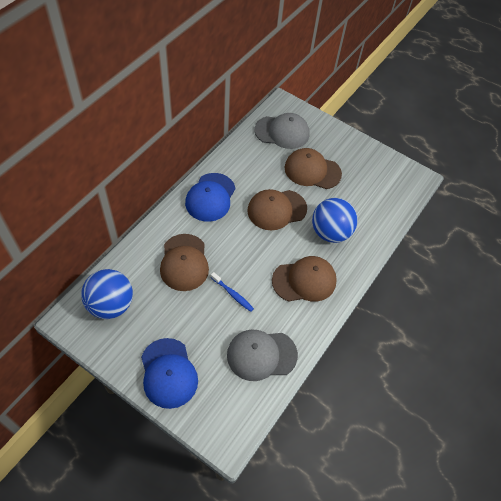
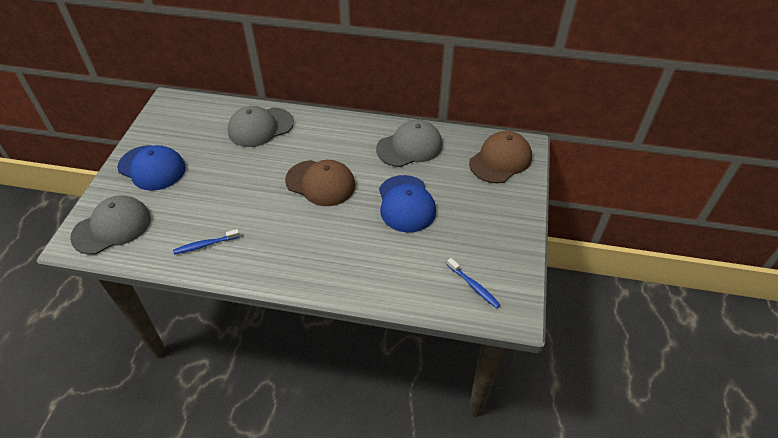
blue ball: 2 -> 0
blue toothbrush: 1 -> 2
brown cap: 4 -> 2
grey cap: 2 -> 3

